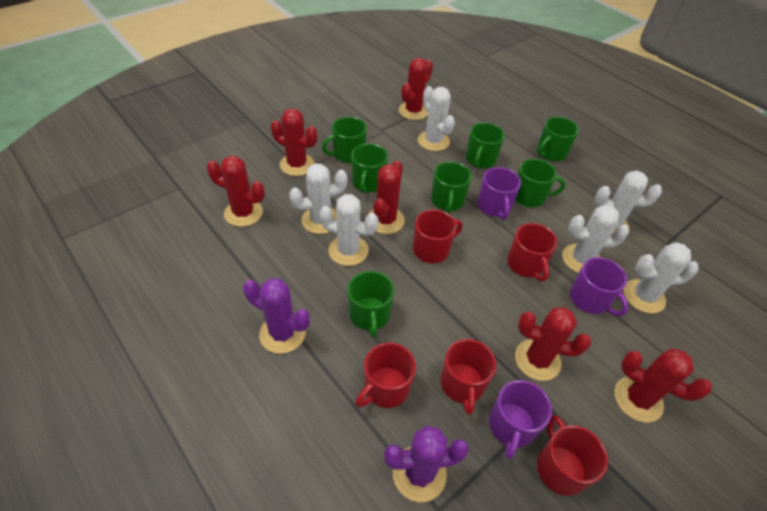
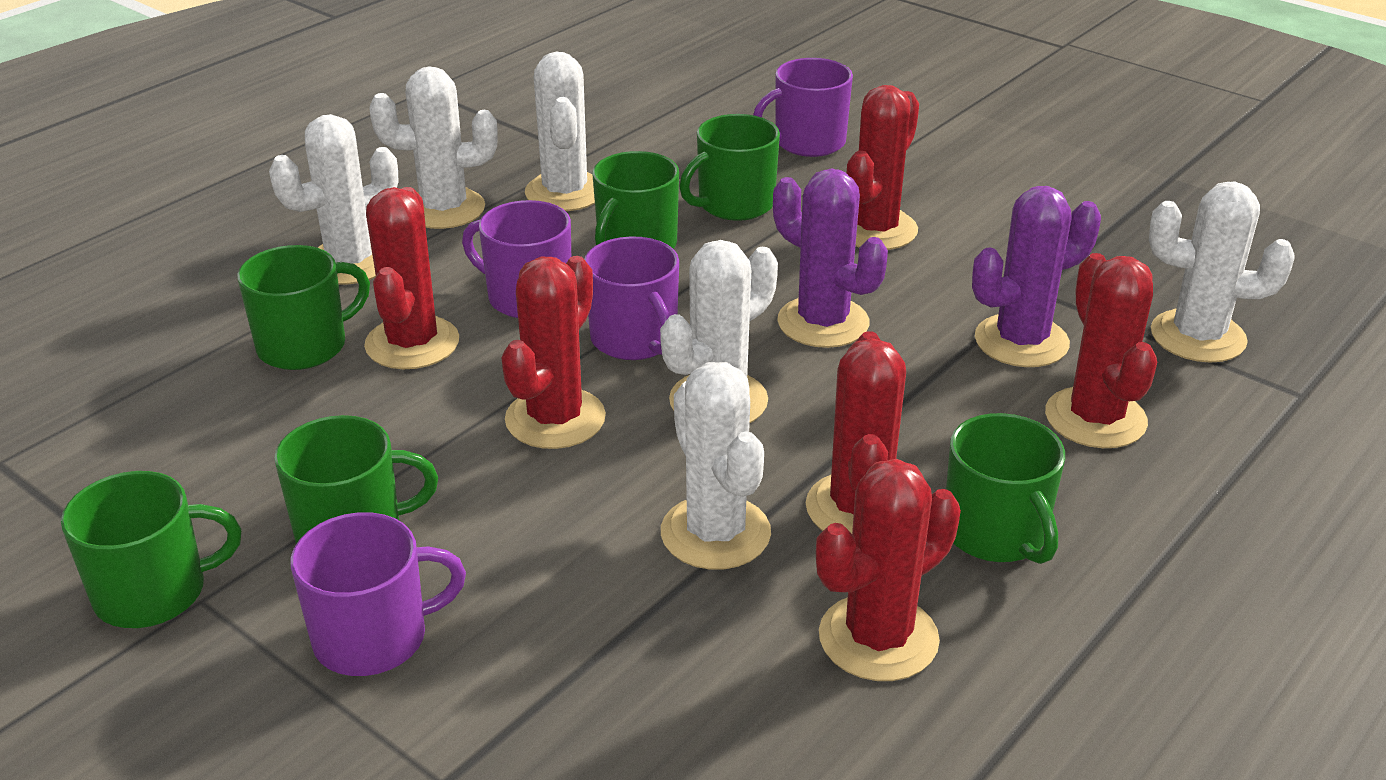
green mug: 7 -> 6
purple mug: 3 -> 4
red mug: 5 -> 0

